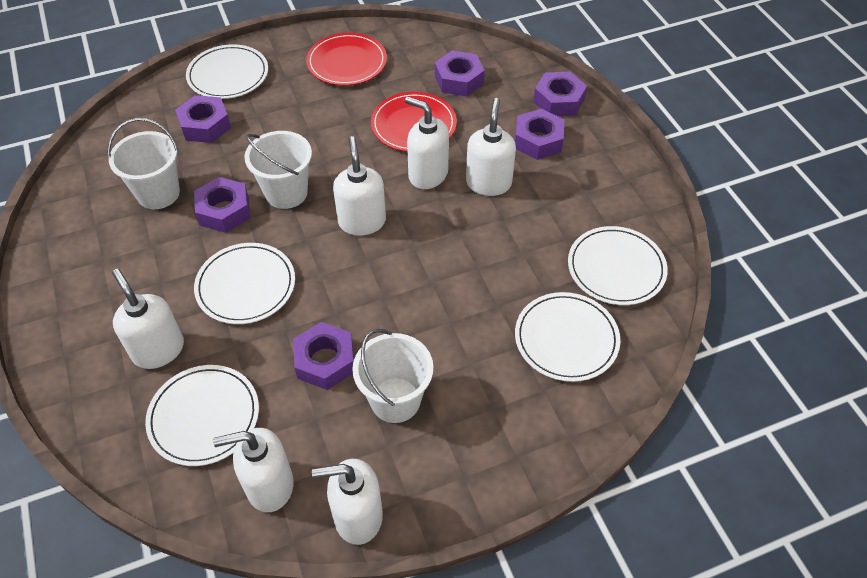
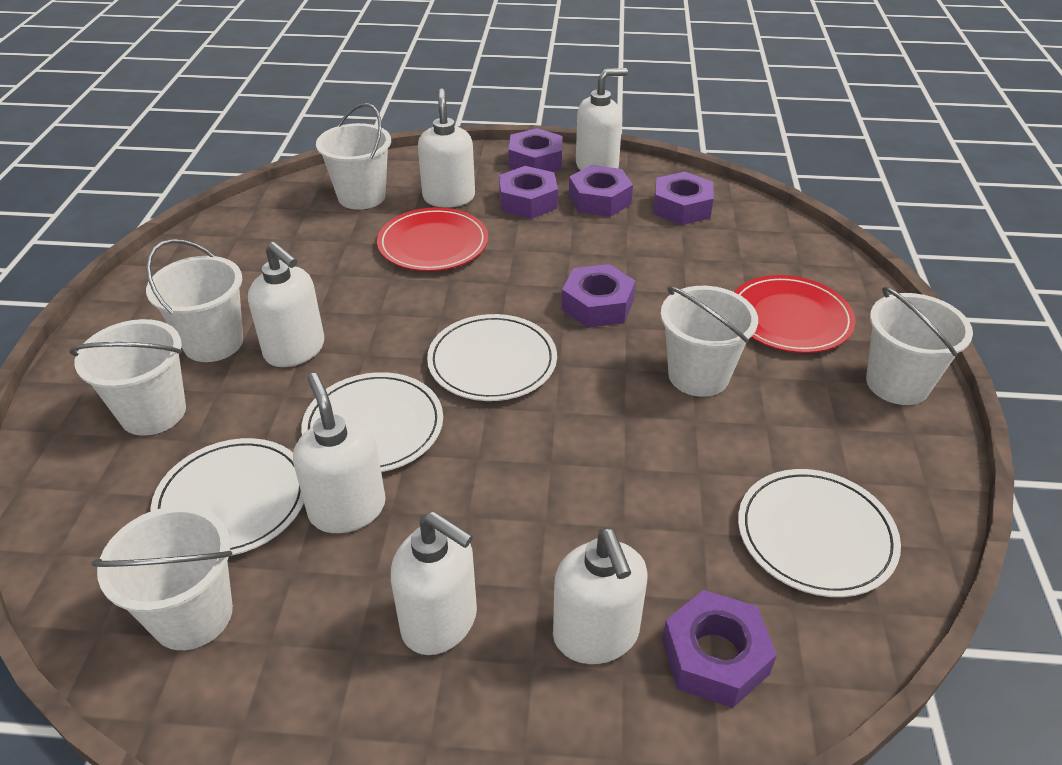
white bucket: 3 -> 6
white plate: 5 -> 4

